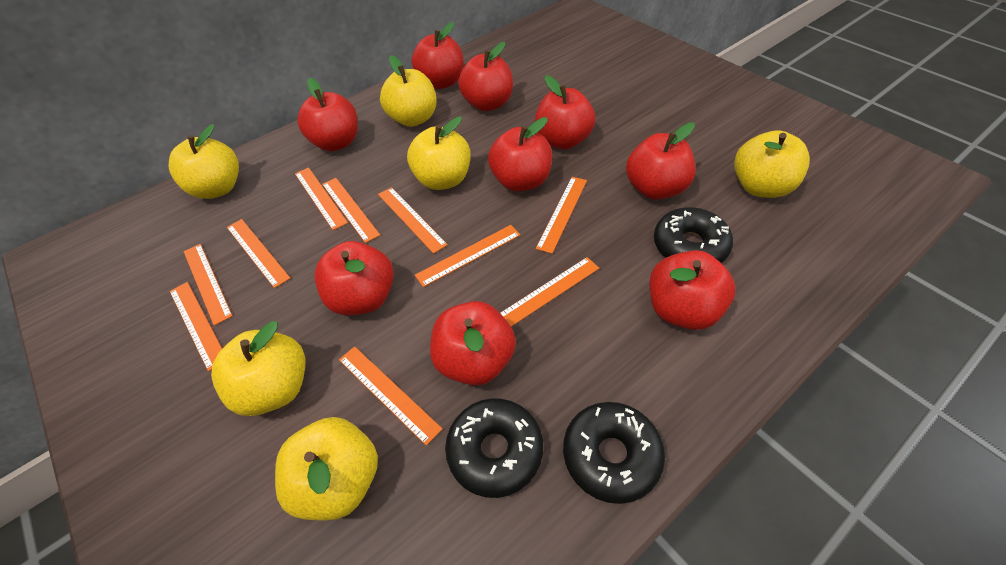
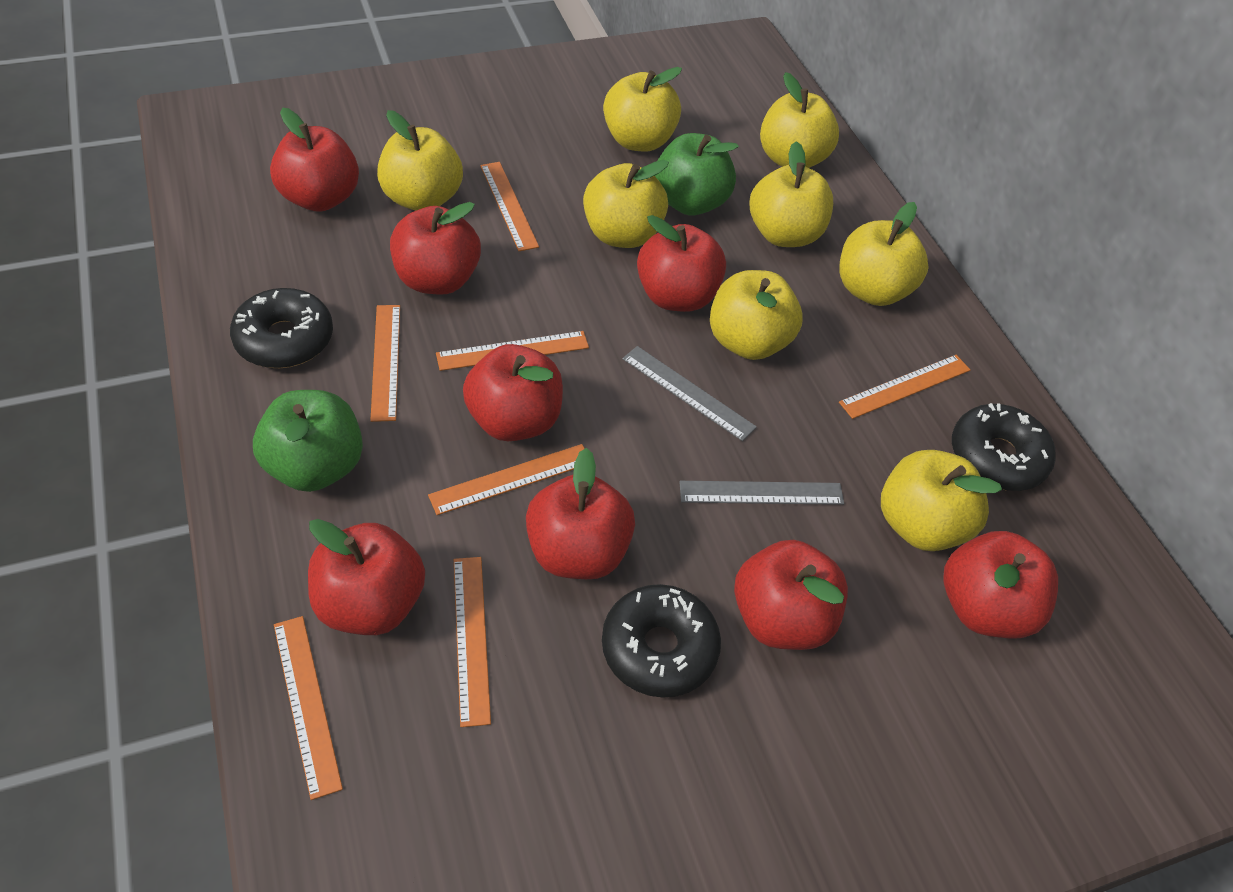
green apple: 0 -> 2
grey ruler: 0 -> 2
orange ruler: 10 -> 7
red apple: 9 -> 8
yellow apple: 6 -> 8

